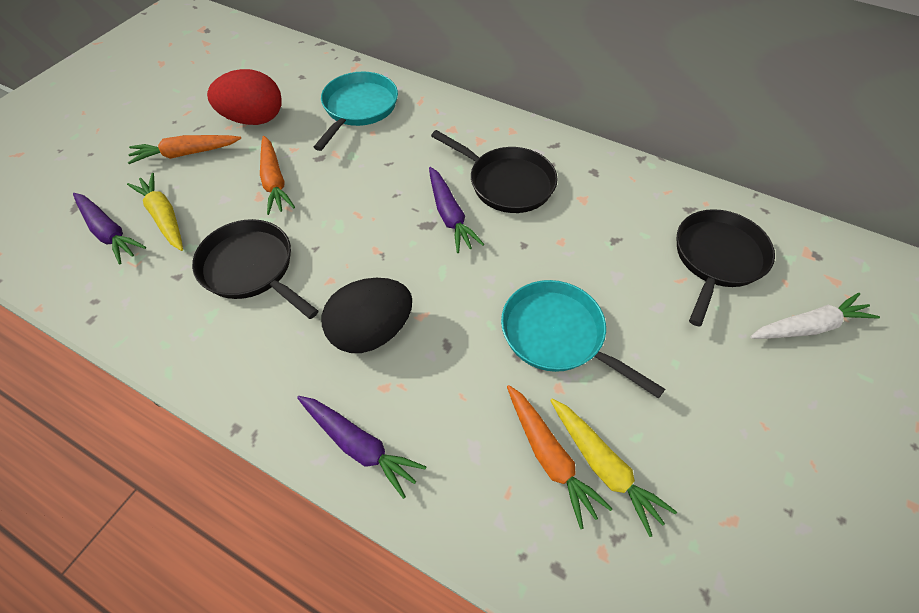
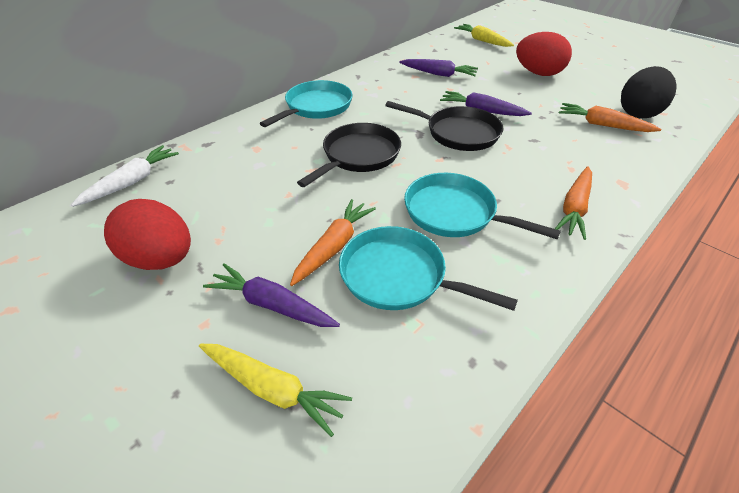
black pan: 3 -> 2
red egg: 1 -> 2
turquoise pan: 2 -> 3

